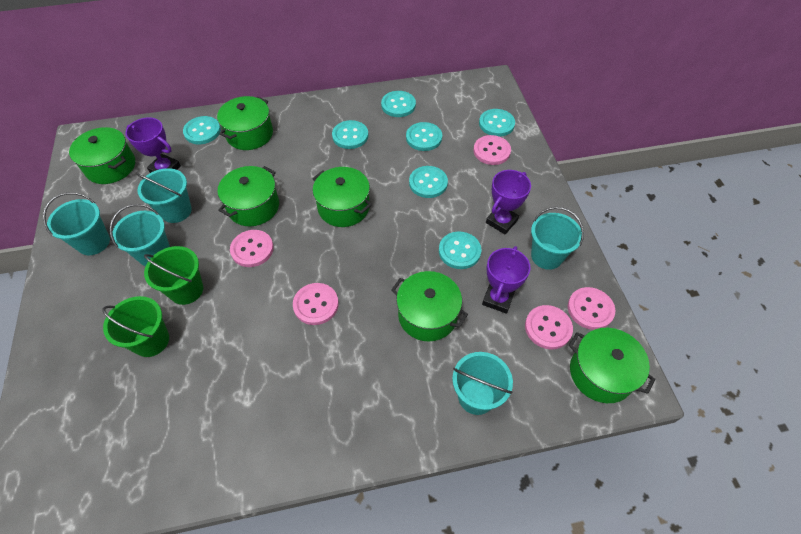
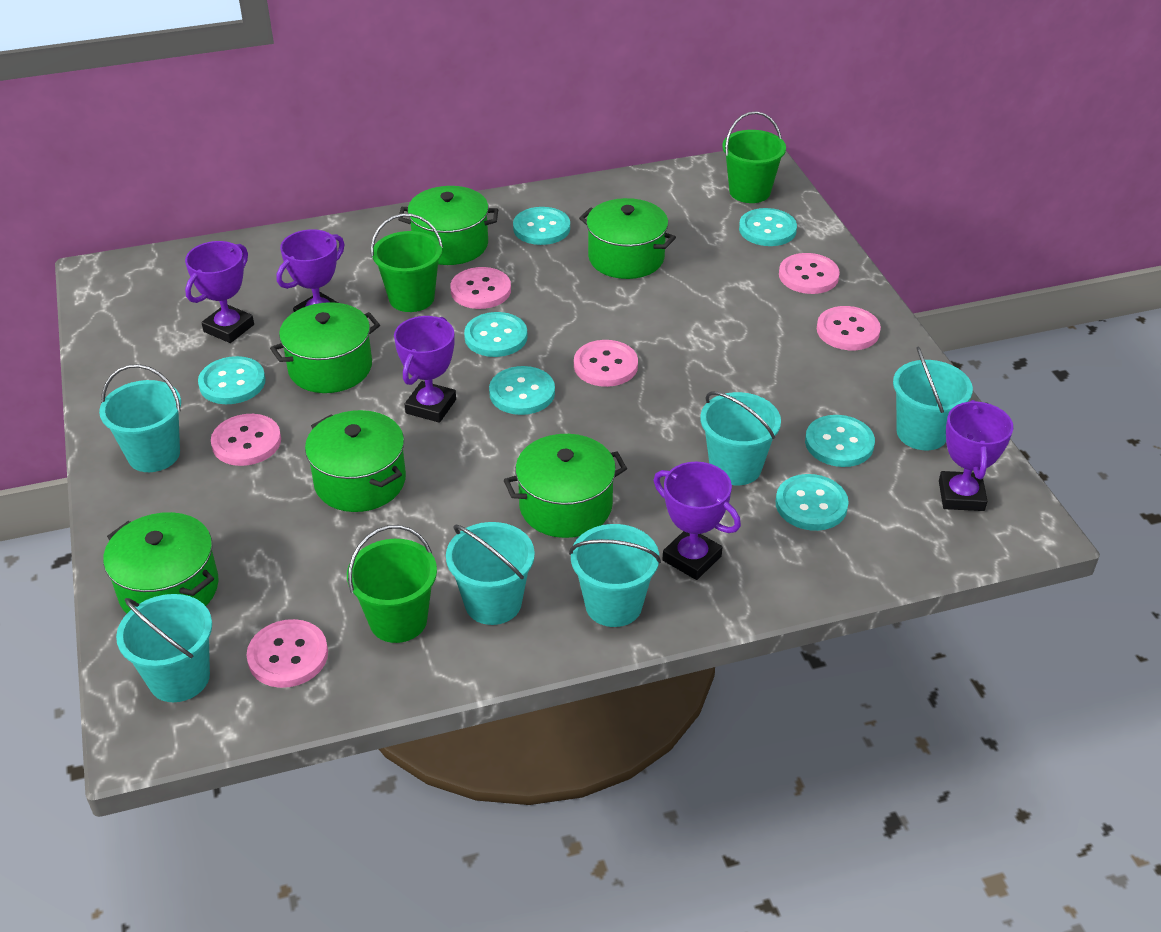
green bucket: 2 -> 3
pink button: 5 -> 6
purple trophy: 3 -> 5
turquoise bucket: 5 -> 6

